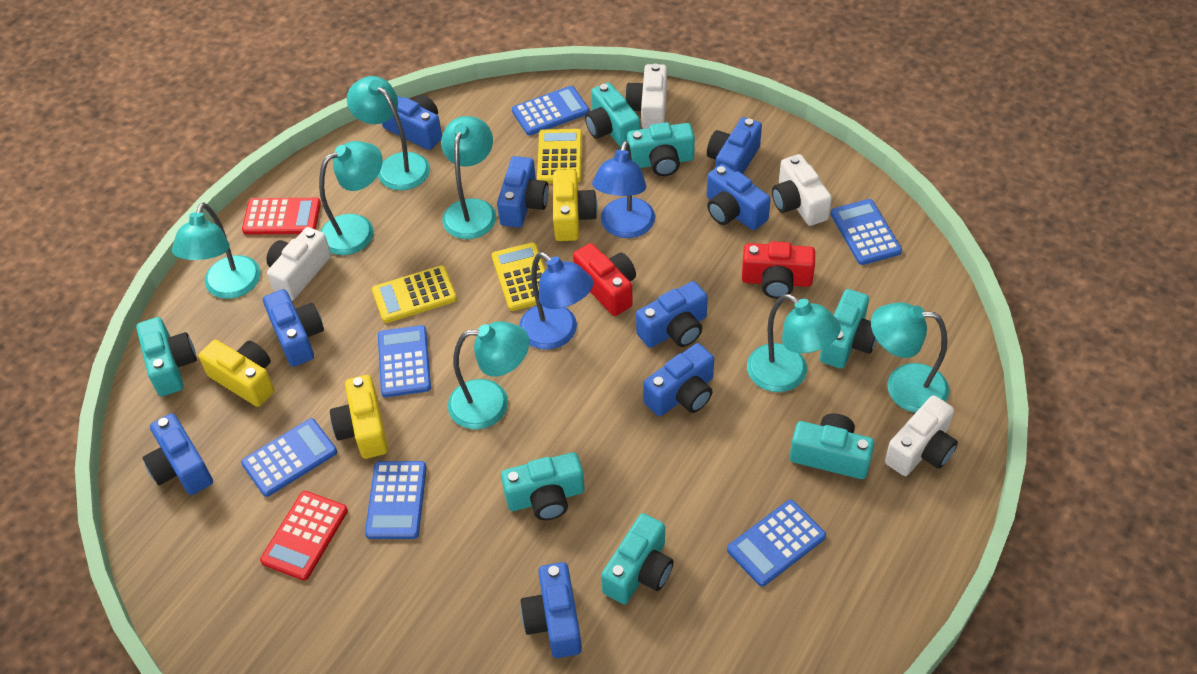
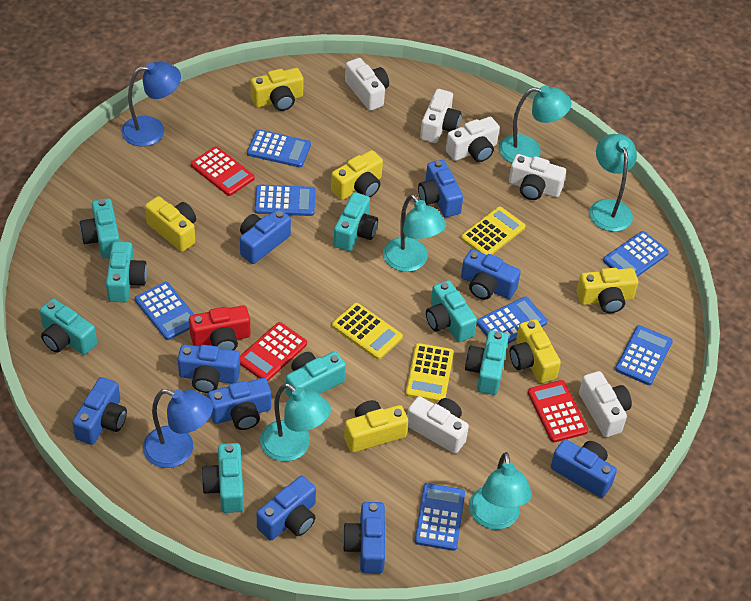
blue calculator: 6 -> 7
red calculator: 2 -> 3
red camera: 2 -> 1
turquoise camera: 7 -> 8
turquoise lamp: 7 -> 5
white camera: 4 -> 6
yellow camera: 3 -> 6

